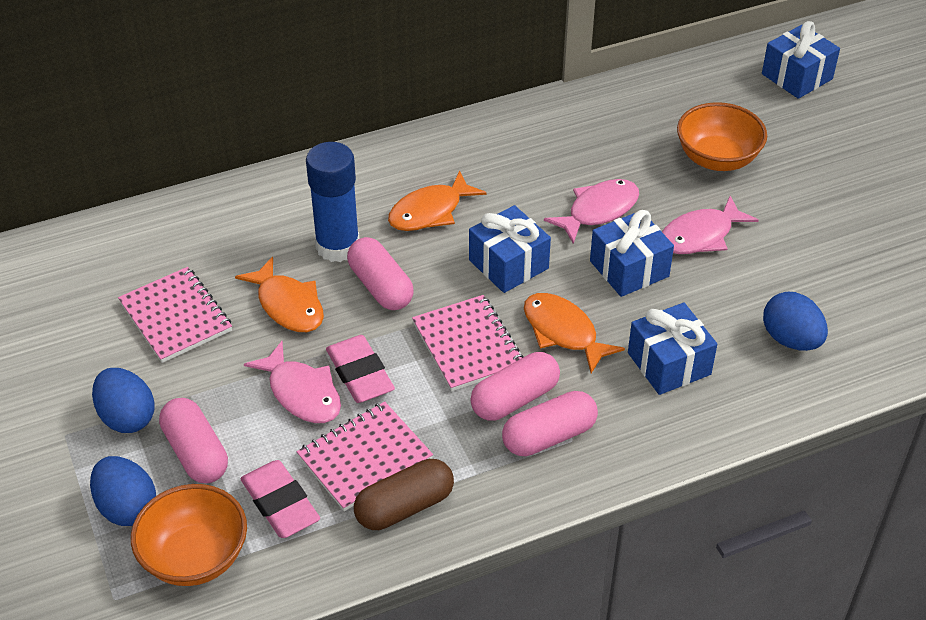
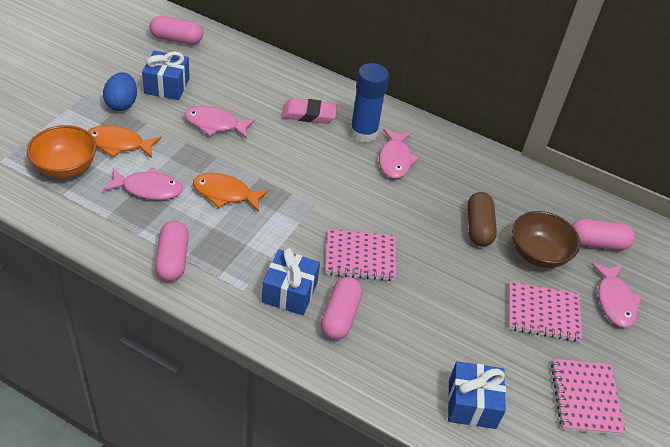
blue egg: 3 -> 1
blue gift: 4 -> 3
brown bowl: 0 -> 1
orange bowl: 2 -> 1
orange fish: 3 -> 2
pink eraser: 2 -> 1
pink fish: 3 -> 4

